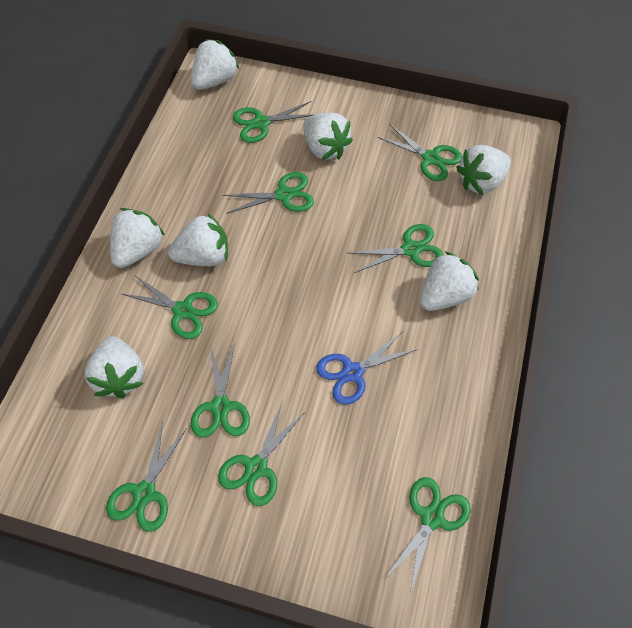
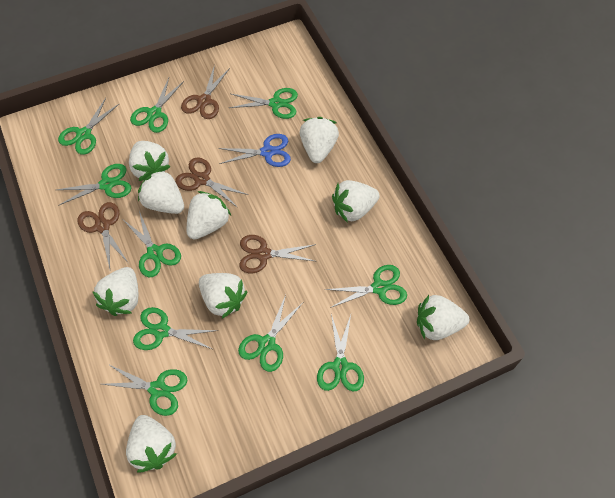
brown scissors: 0 -> 4
green scissors: 9 -> 10
white strawberry: 7 -> 9

